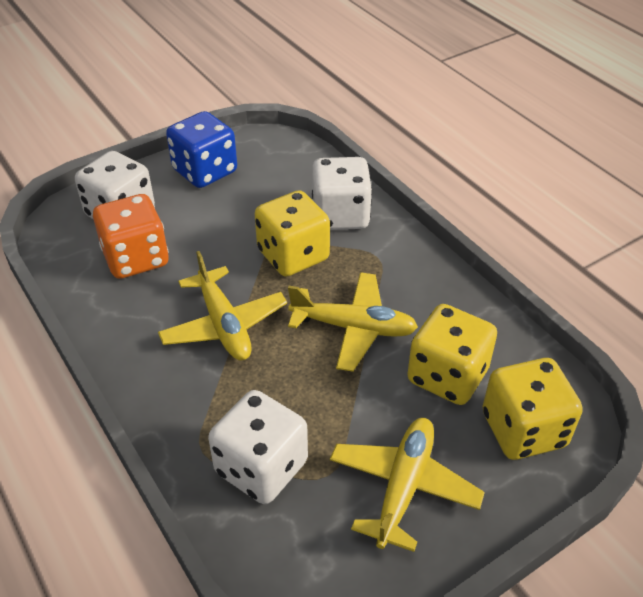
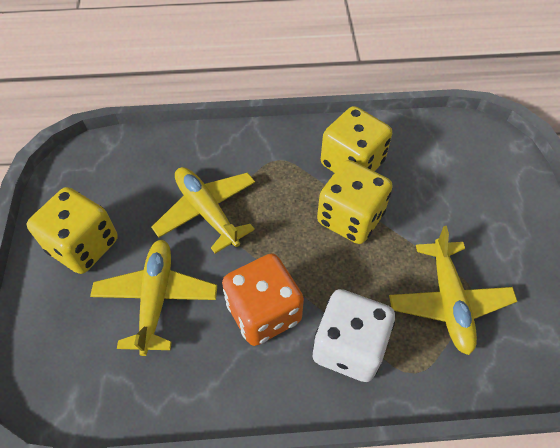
blue dice: 1 -> 0
white dice: 3 -> 1

